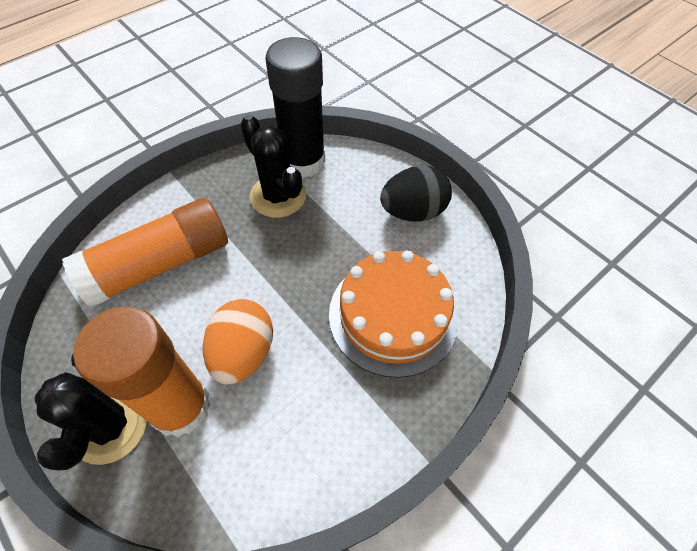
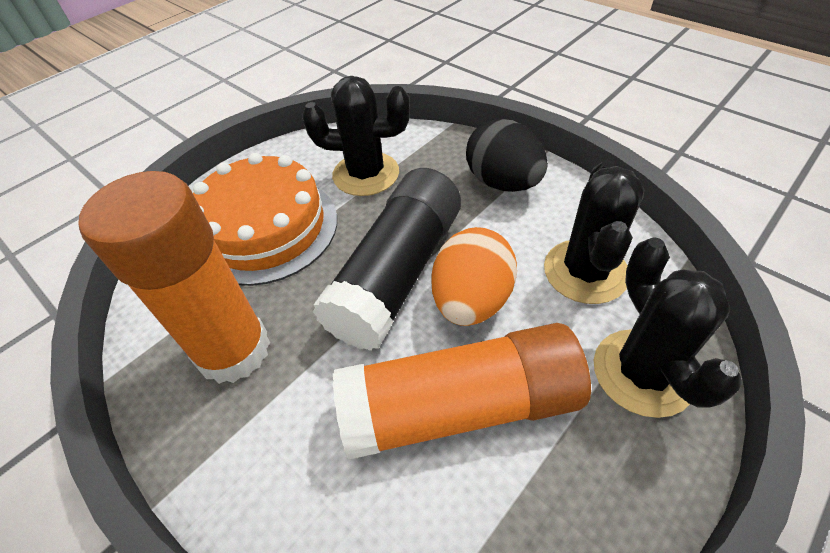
black cactus: 2 -> 3

